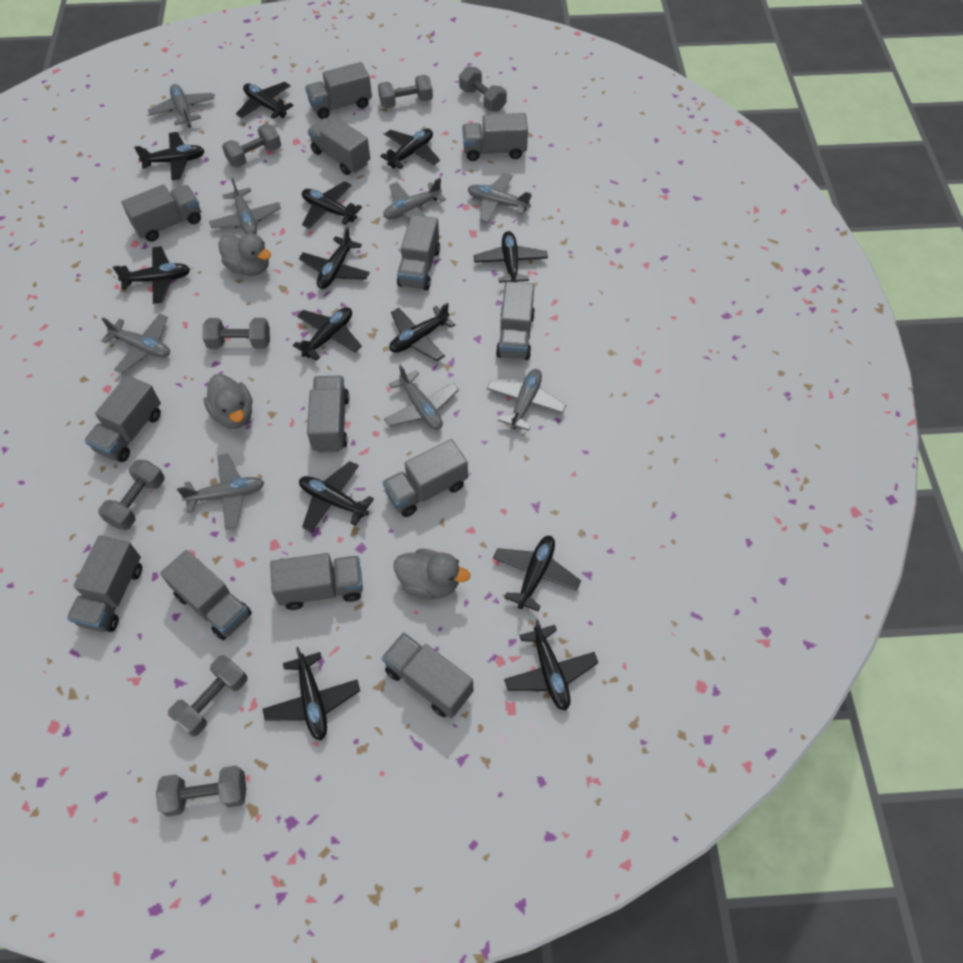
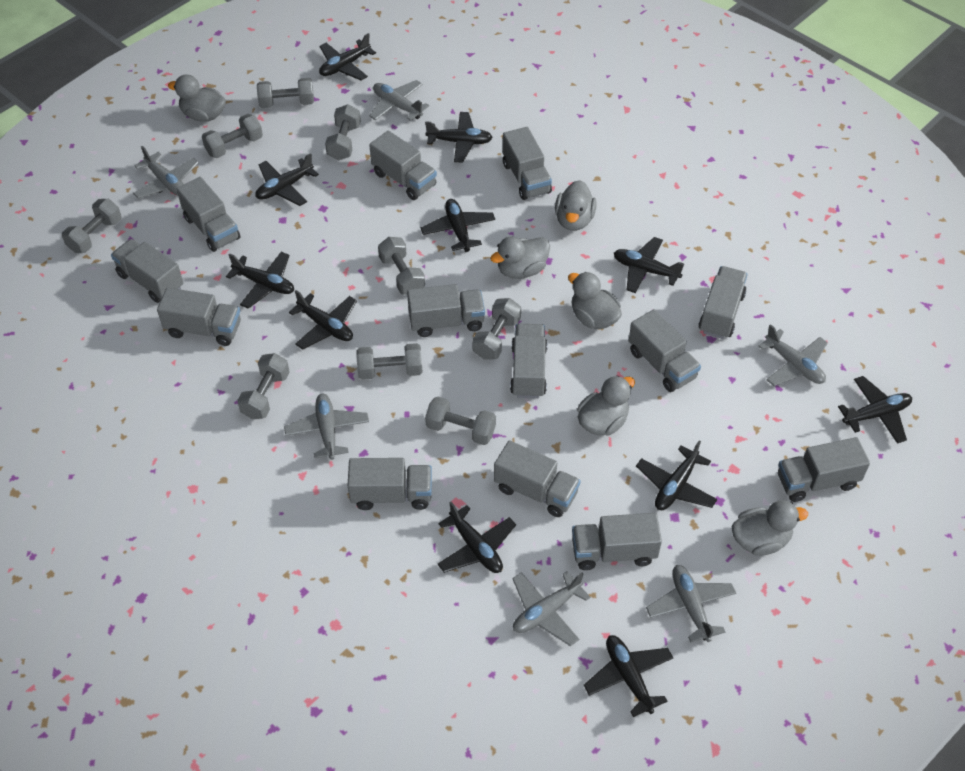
black plane: 13 -> 11
grey duck: 3 -> 6
grey dumbbell: 7 -> 9
grey plane: 8 -> 6

